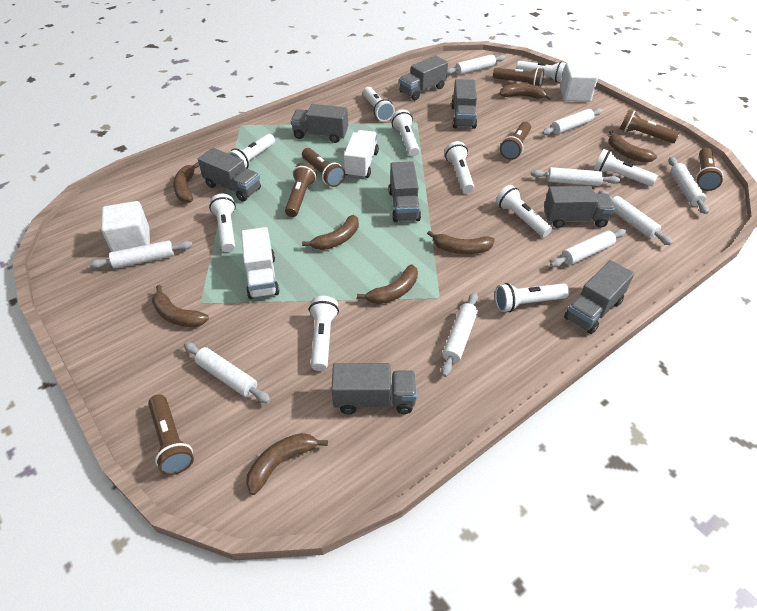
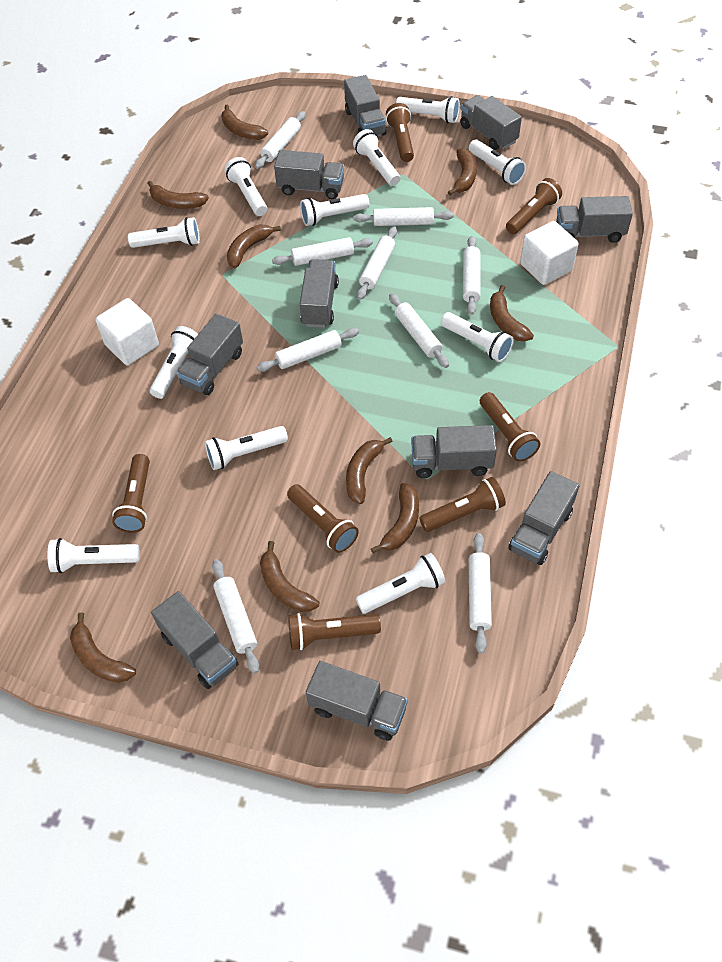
brown banana: 8 -> 9
grey truck: 8 -> 10
white flashlight: 10 -> 11
white truck: 2 -> 0

